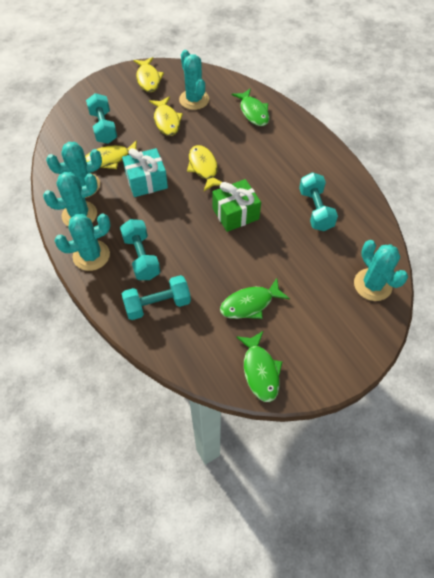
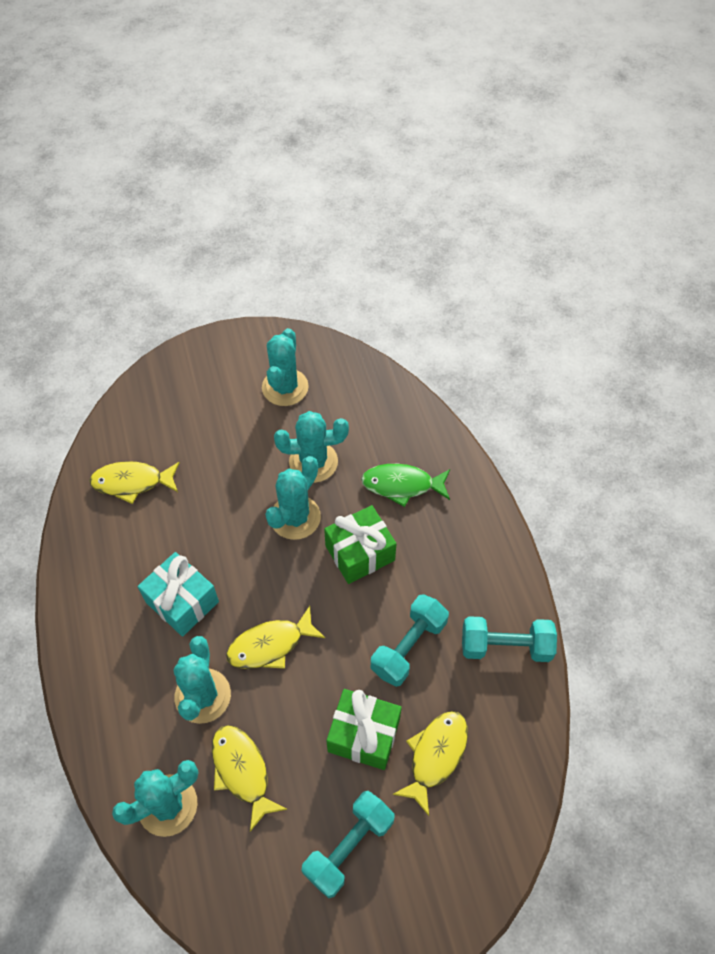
green fish: 3 -> 1
green gift: 1 -> 2
turquoise dumbbell: 4 -> 3

